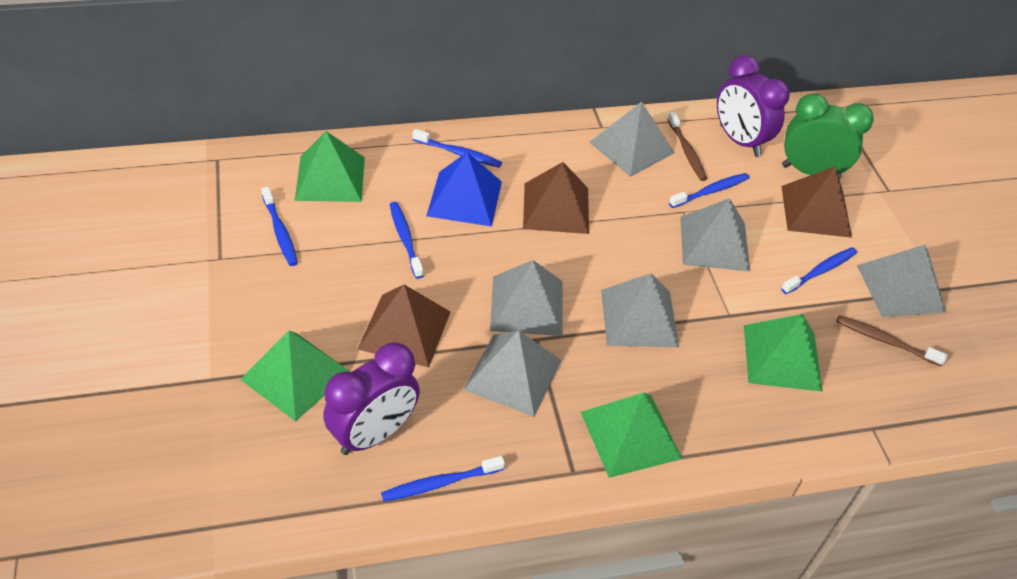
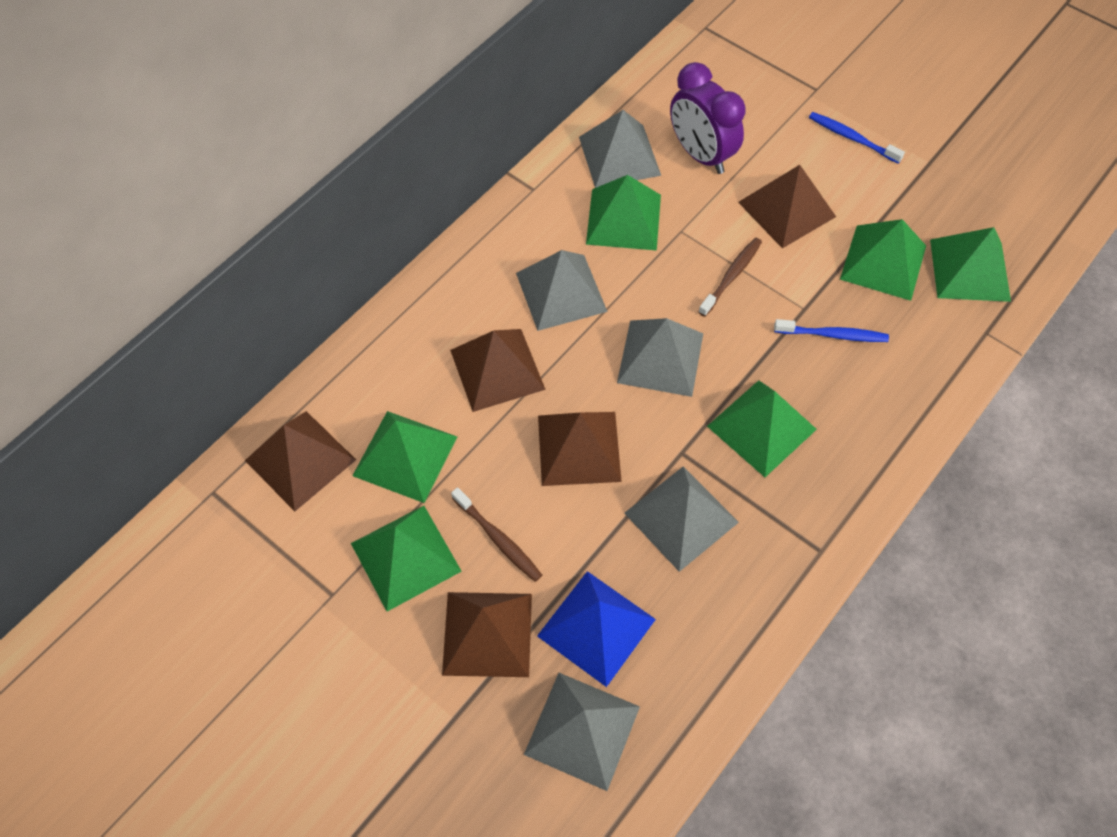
blue toothbrush: 6 -> 2
brown pyramid: 3 -> 5
green clock: 1 -> 0
green pyramid: 4 -> 6
grey pyramid: 6 -> 5
purple clock: 2 -> 1

